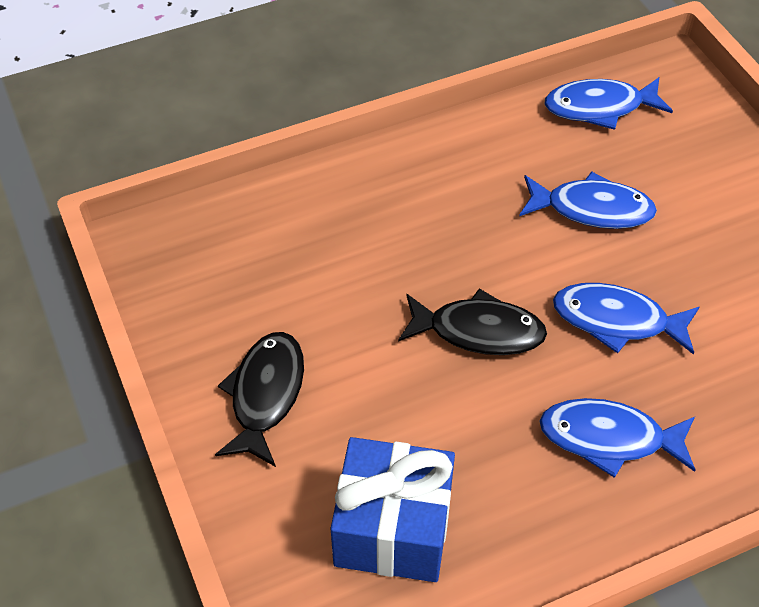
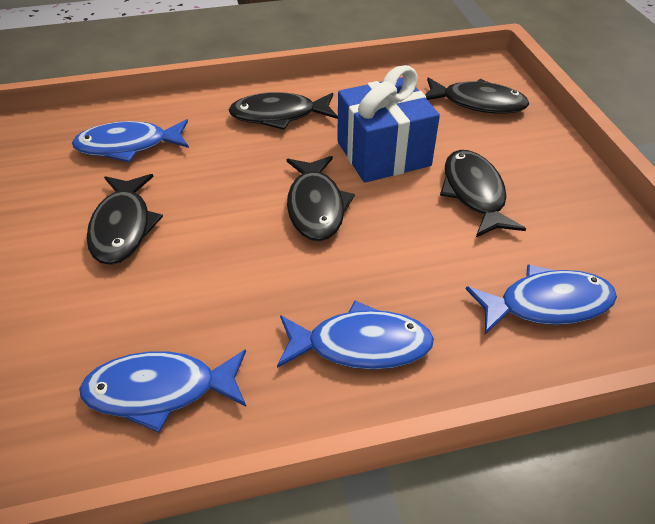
black fish: 2 -> 5

